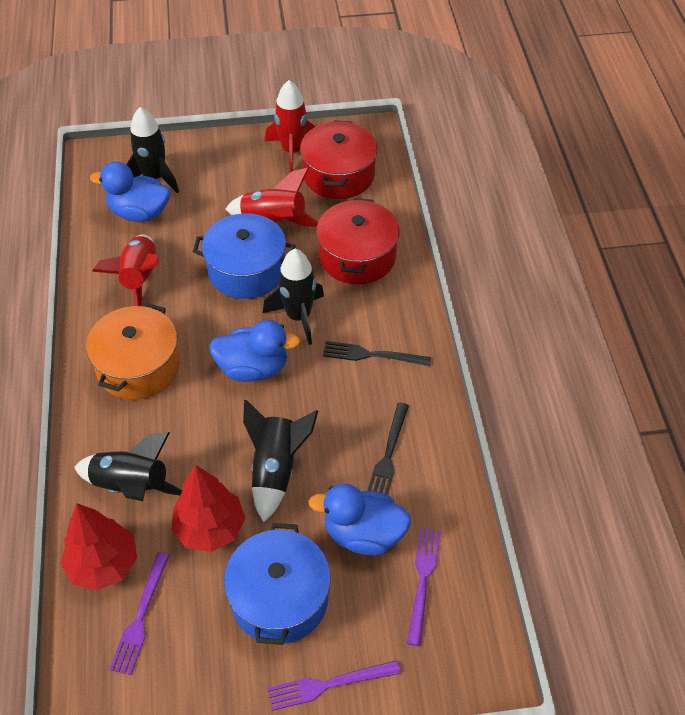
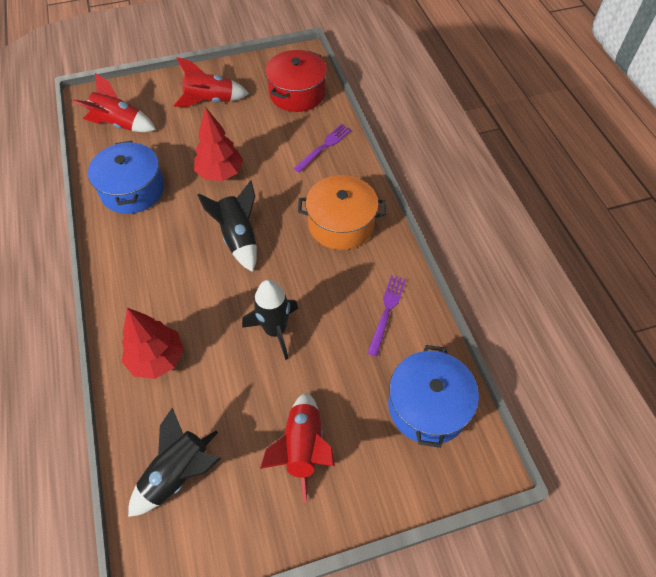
black fork: 2 -> 0
black rocket: 4 -> 3
blue duck: 3 -> 0
purple fork: 3 -> 2
red pot: 2 -> 1

